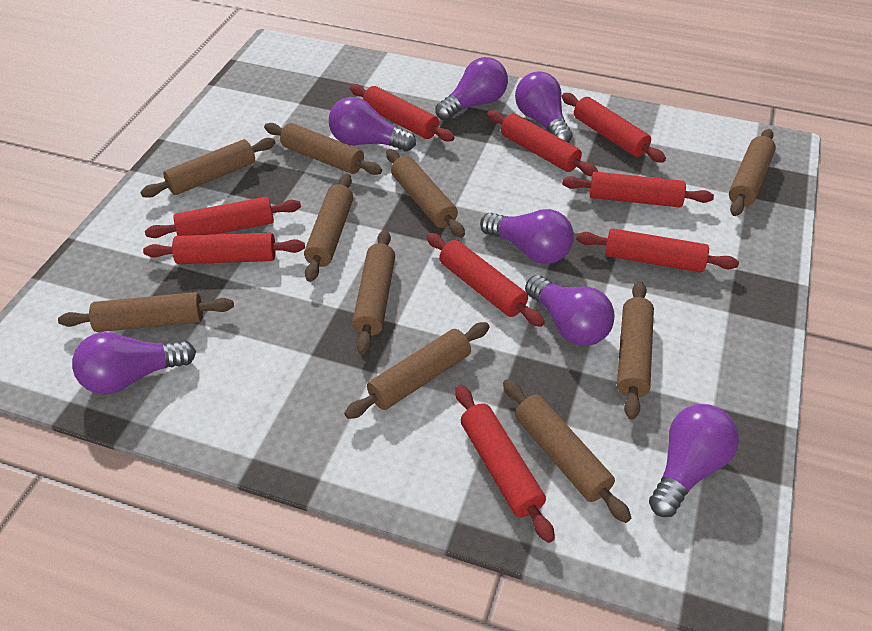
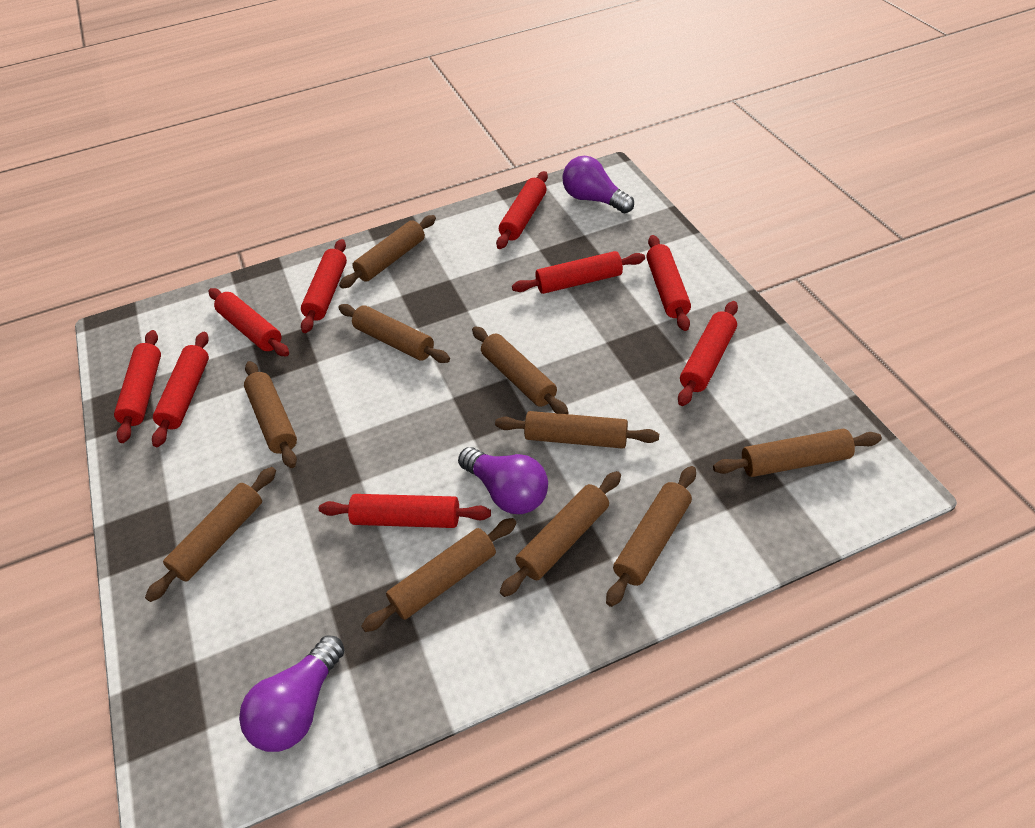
purple light bulb: 7 -> 3

